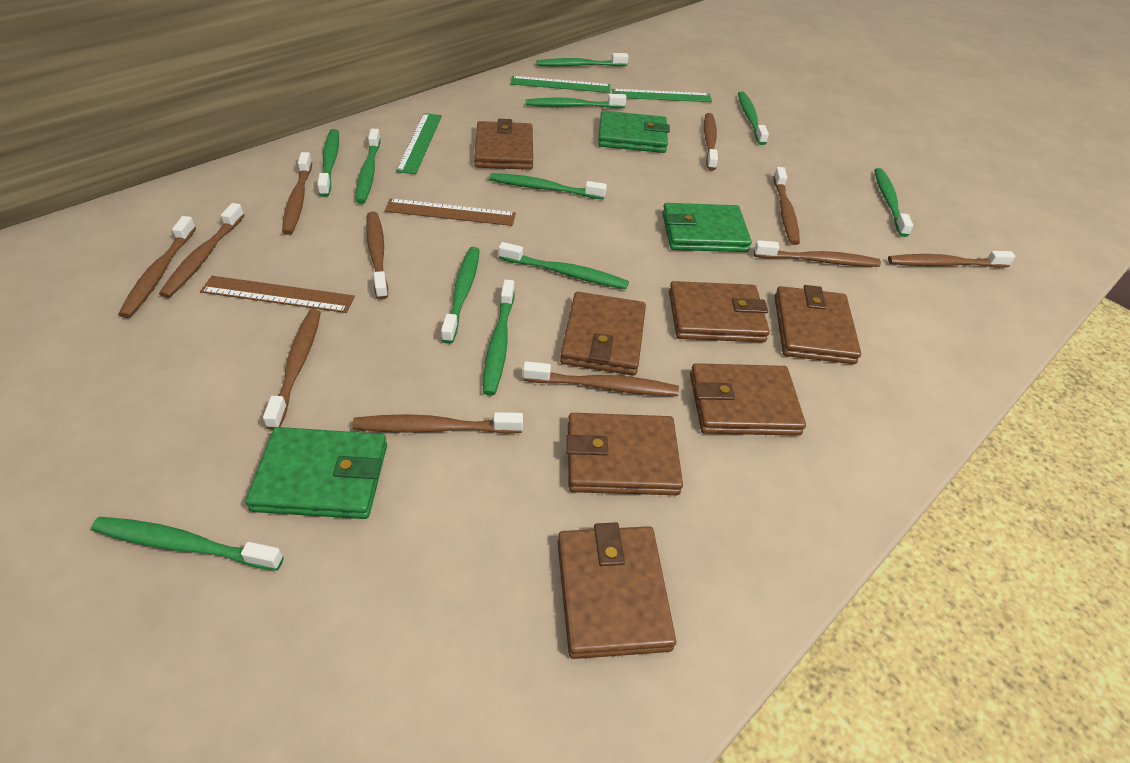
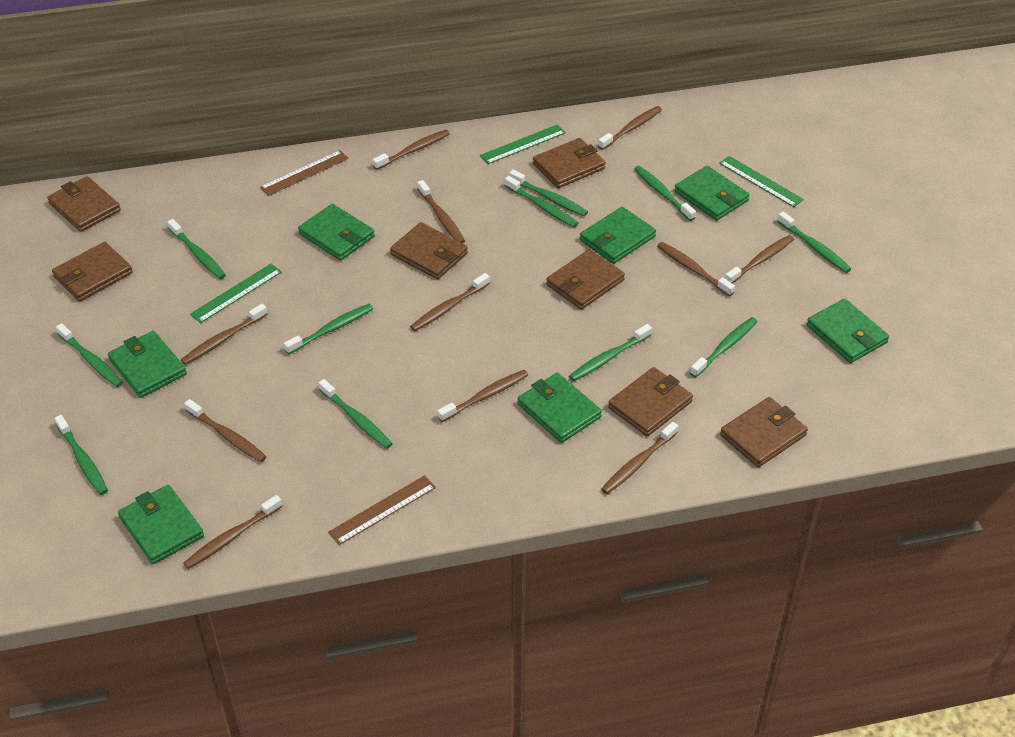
green wallet: 3 -> 7

